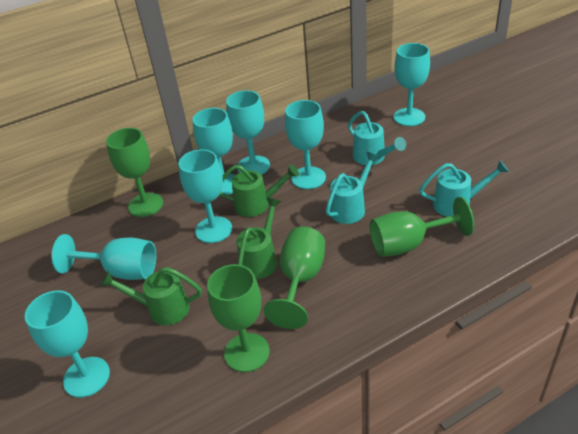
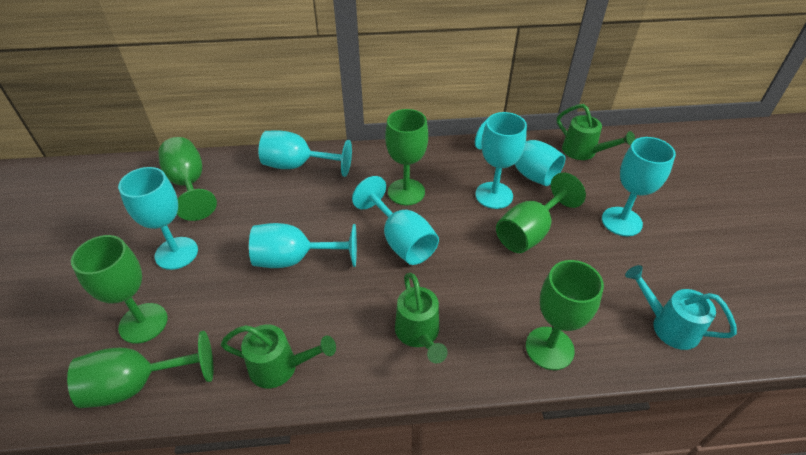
green goblet: 4 -> 6
turquoise watering can: 3 -> 1

